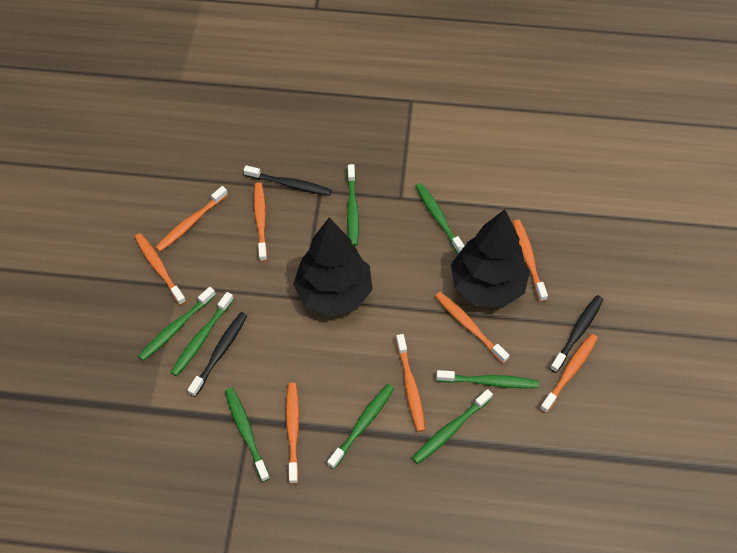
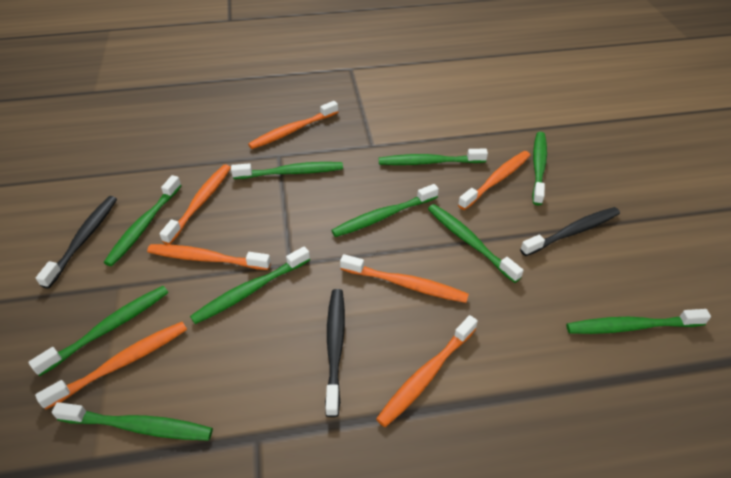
black tree: 2 -> 0
green toothbrush: 8 -> 10
orange toothbrush: 8 -> 7

